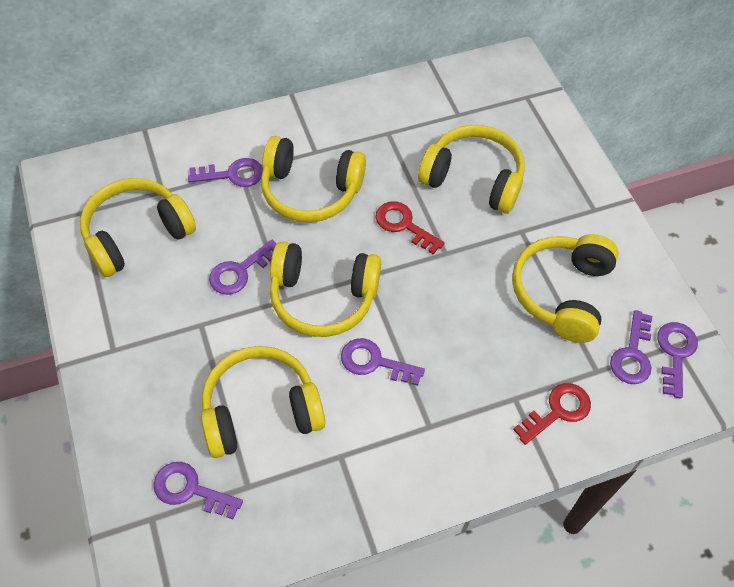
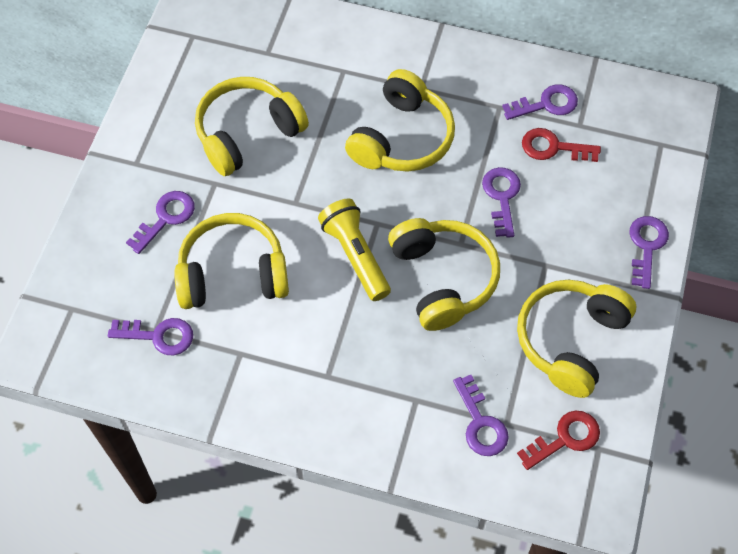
yellow flashlight: 0 -> 1
yellow headphones: 6 -> 5

